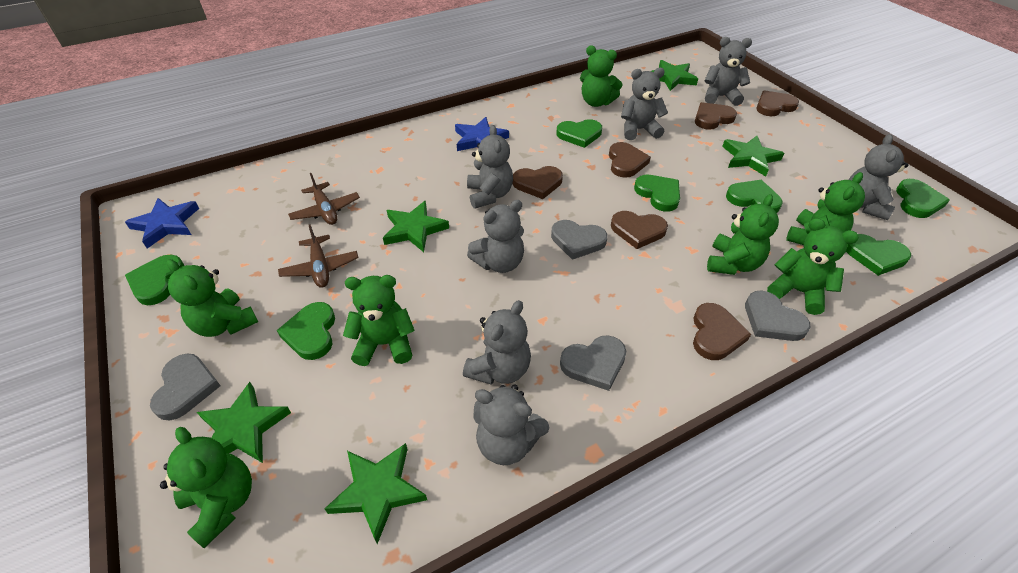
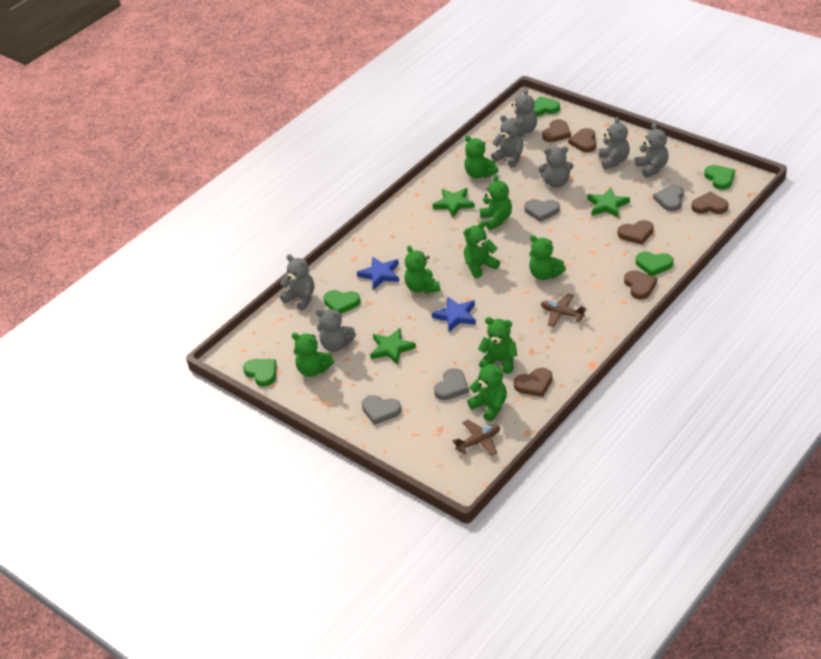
green heart: 7 -> 5
green star: 5 -> 3
green teddy bear: 7 -> 8

